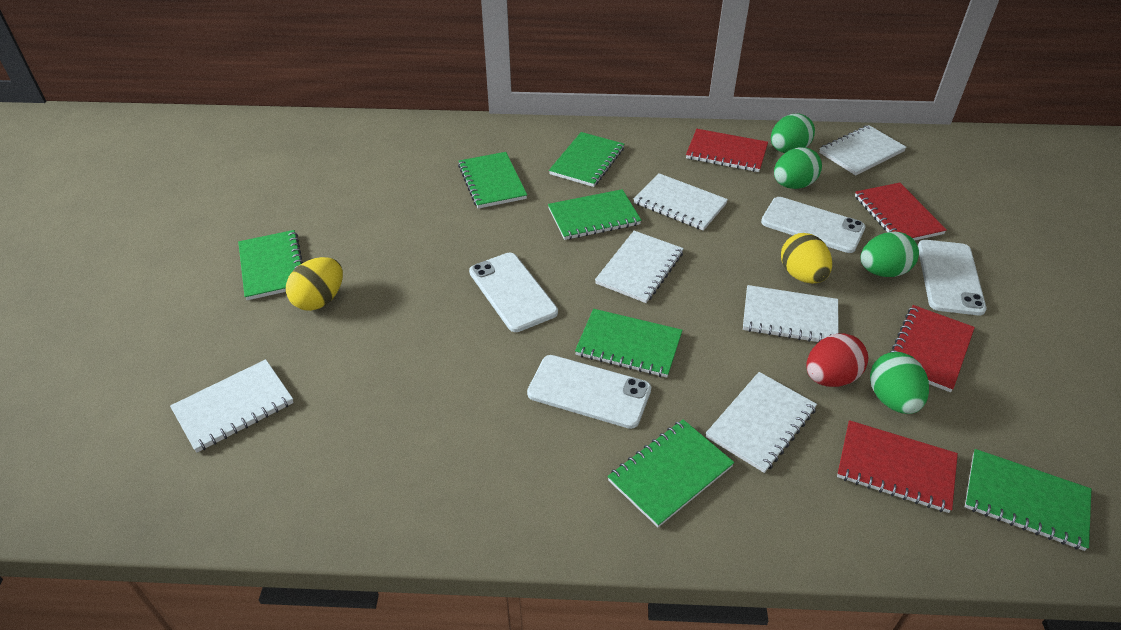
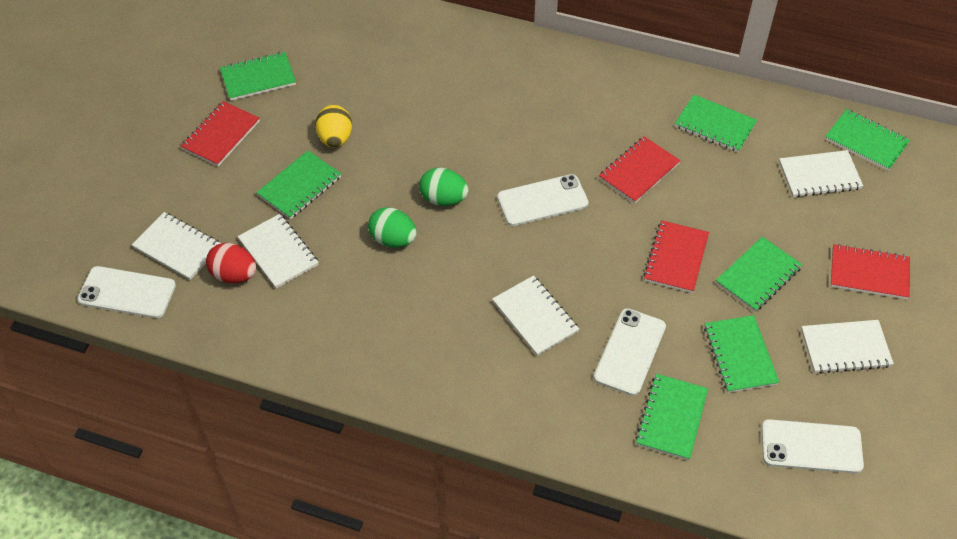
green egg: 4 -> 2
white notebook: 6 -> 5
yellow egg: 2 -> 1

